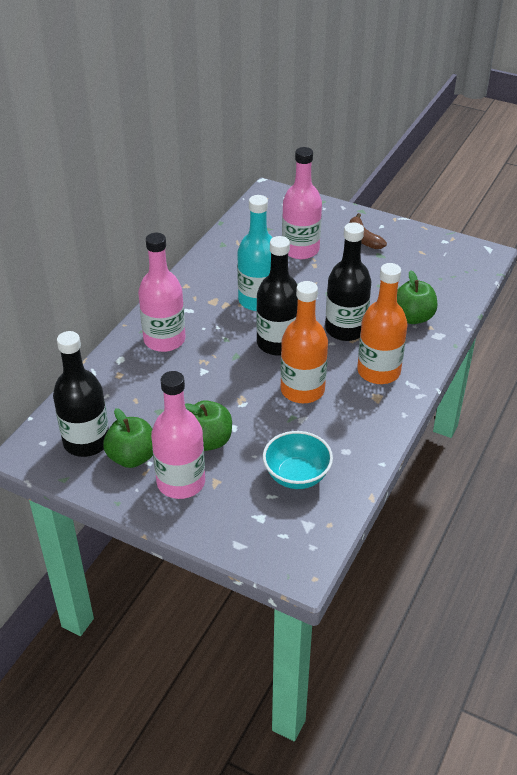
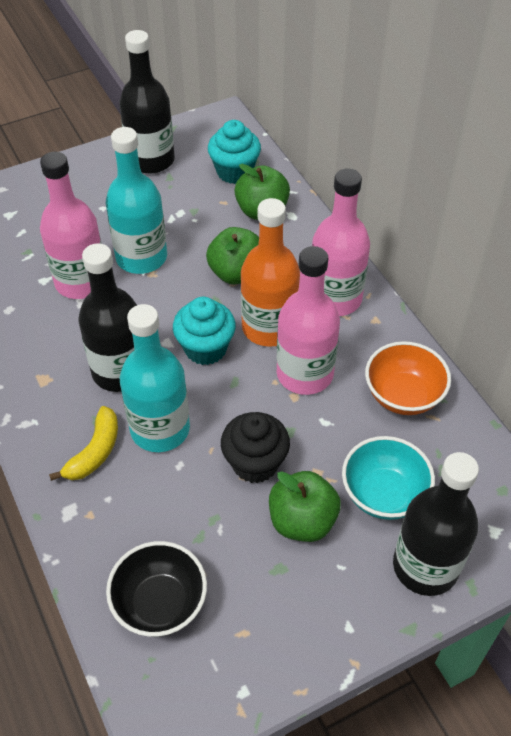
black bowl: 0 -> 1
black cupcake: 0 -> 1
brown banana: 1 -> 0
orange bottle: 2 -> 1
orange bowl: 0 -> 1
turquoise bottle: 1 -> 2
turquoise cupcake: 0 -> 2
yellow banana: 0 -> 1

